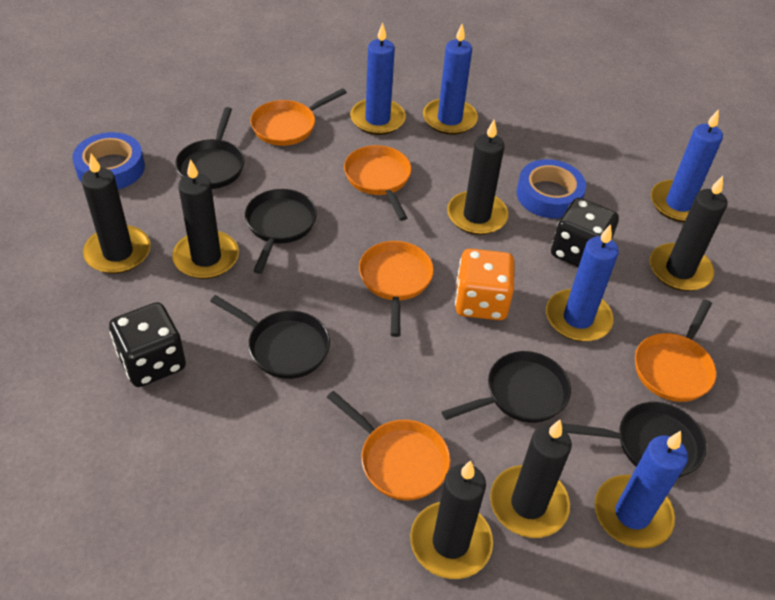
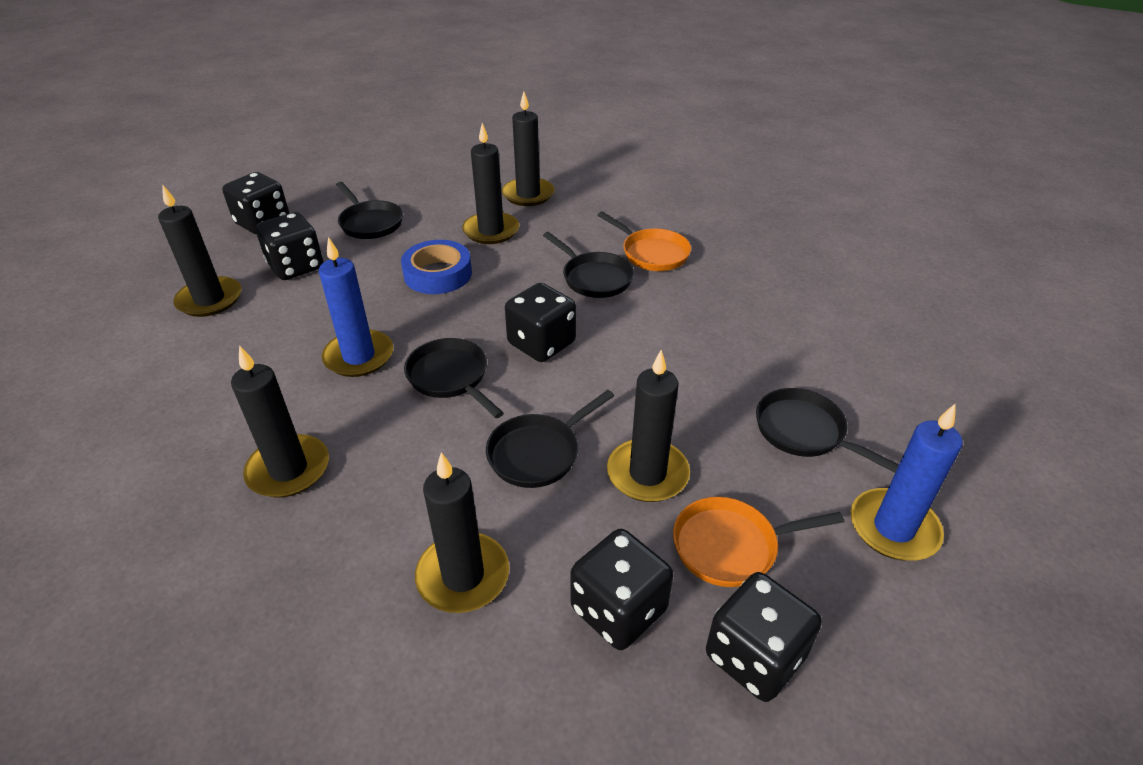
black dice: 2 -> 5
blue candle: 5 -> 2
blue tape: 2 -> 1
orange dice: 1 -> 0
orange pan: 5 -> 2

